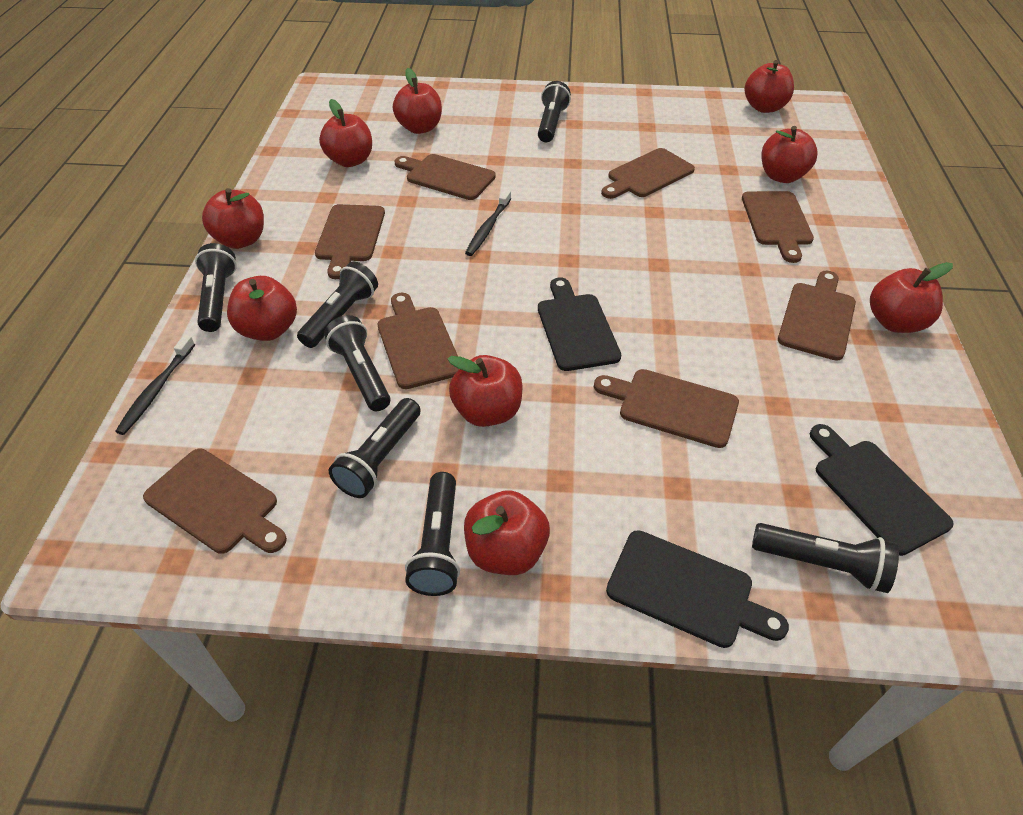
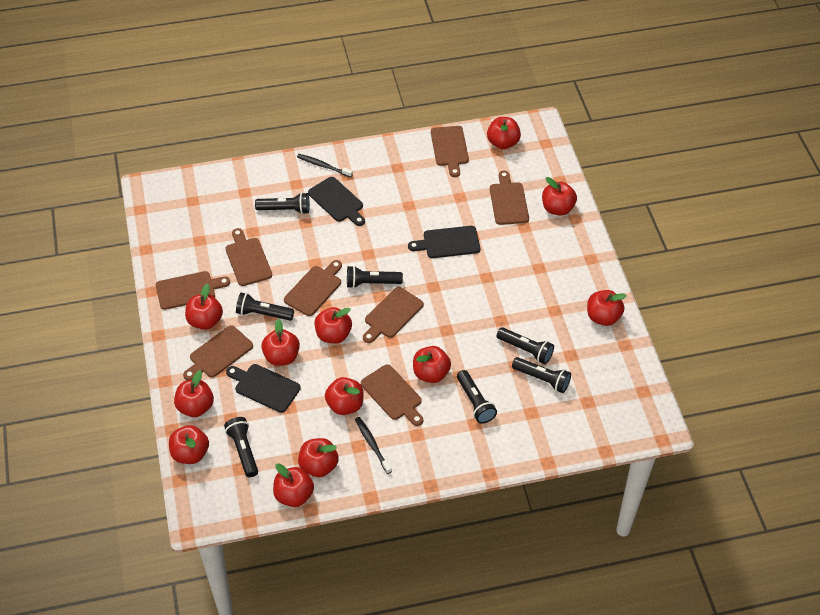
red apple: 9 -> 12

